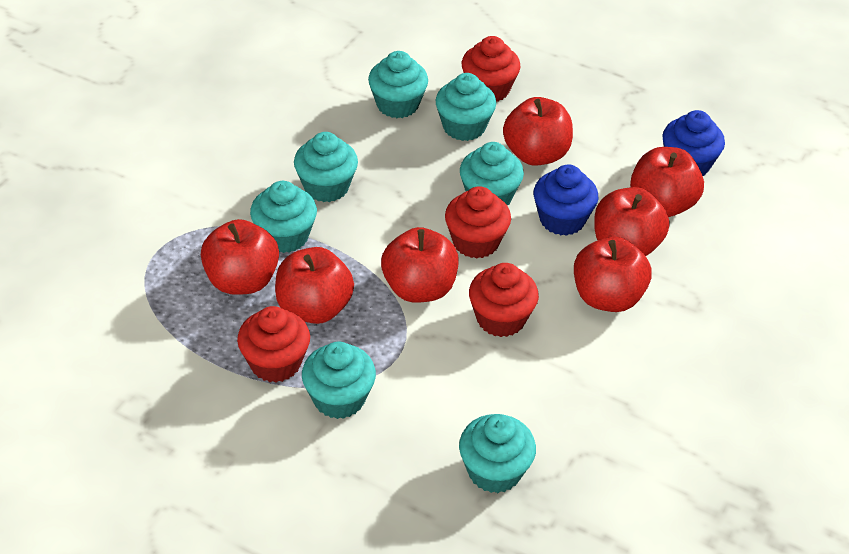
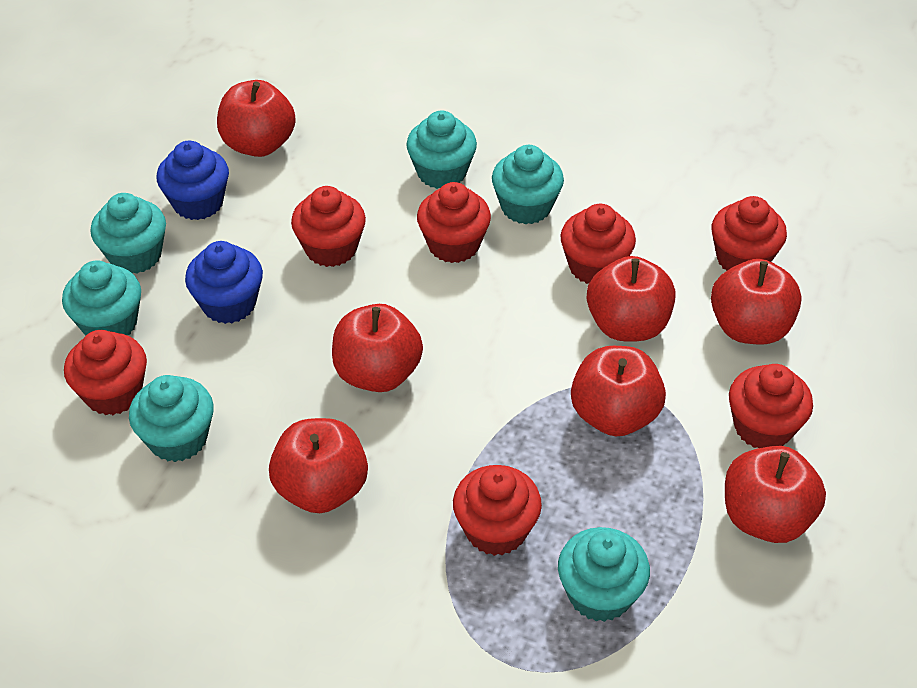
red cupcake: 4 -> 7
turquoise cupcake: 7 -> 6

